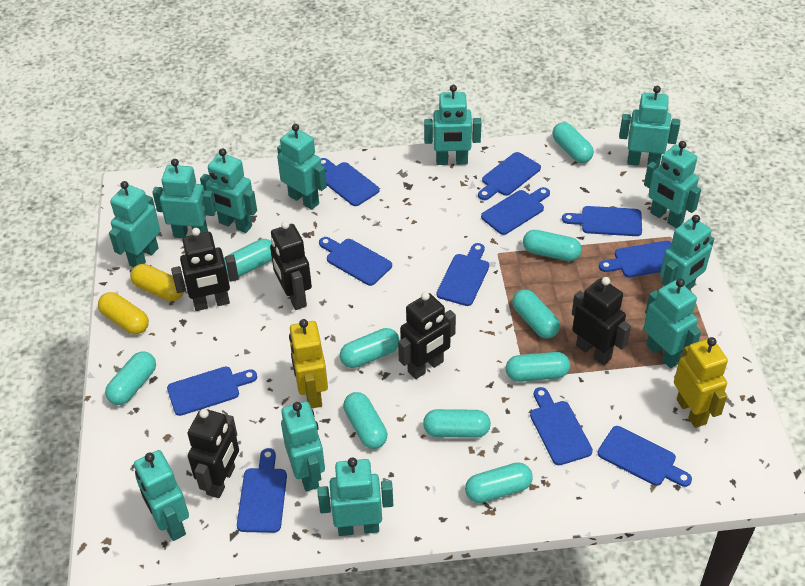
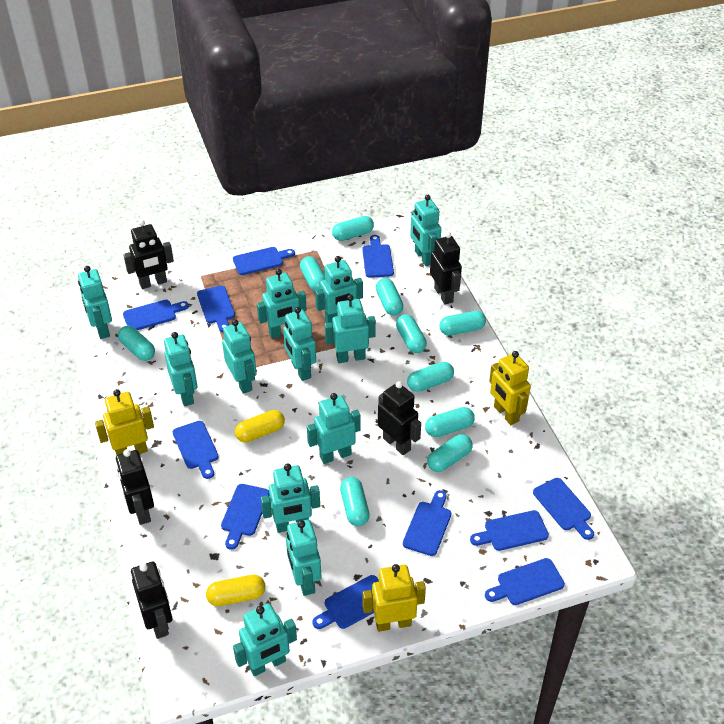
yellow robot: 2 -> 3

